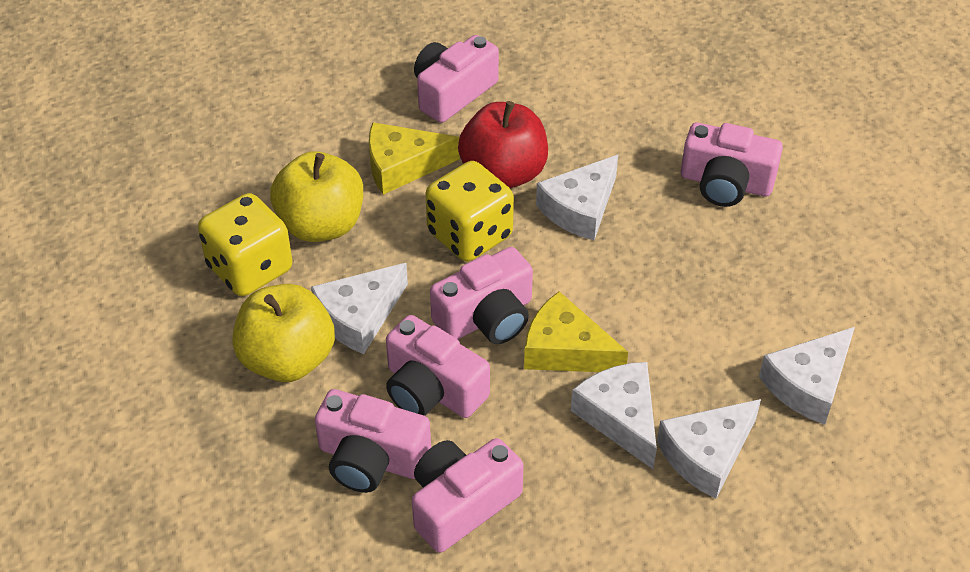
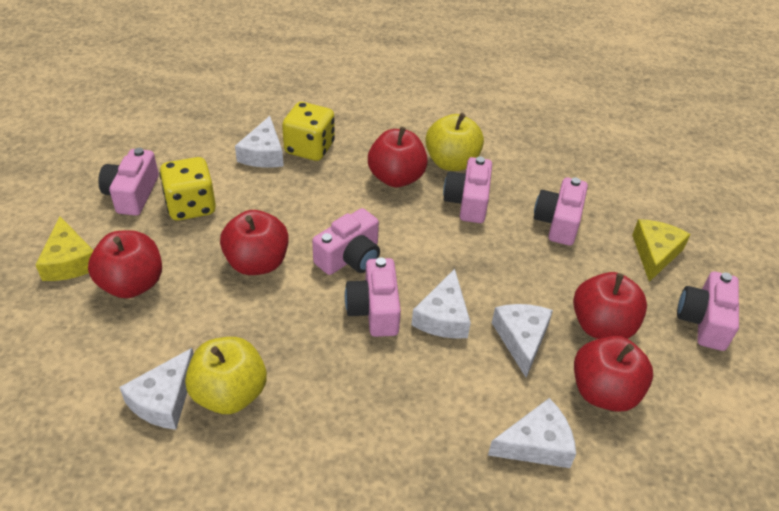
red apple: 1 -> 5

